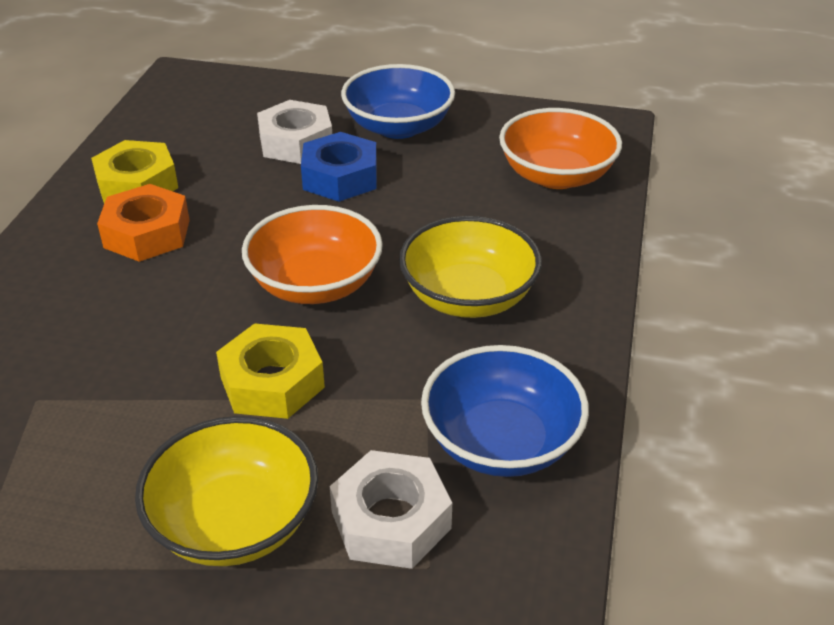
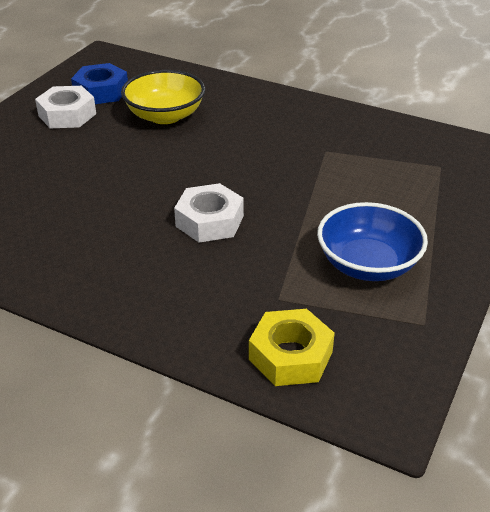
blue bowl: 2 -> 1
orange bowl: 2 -> 0
orange nut: 1 -> 0
yellow bowl: 2 -> 1
yellow nut: 2 -> 1

